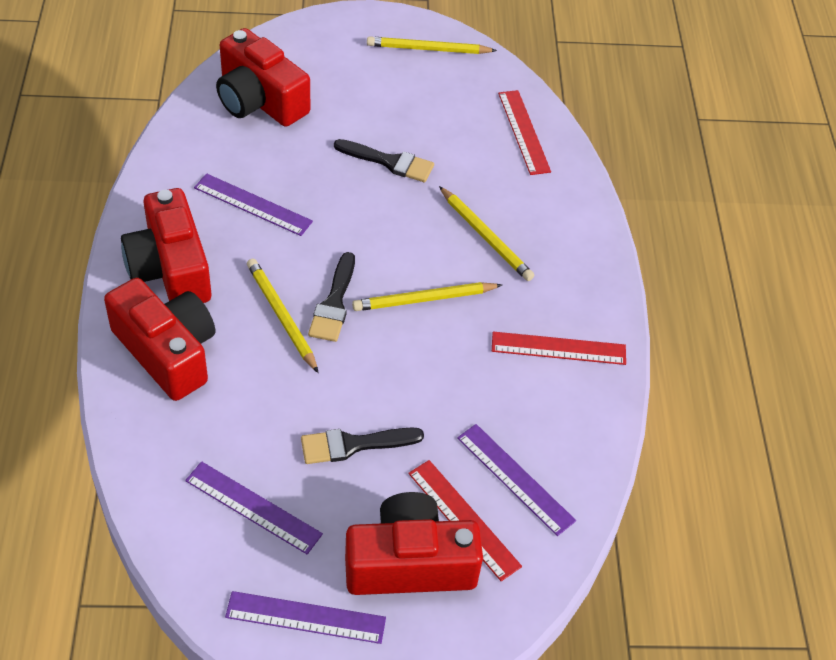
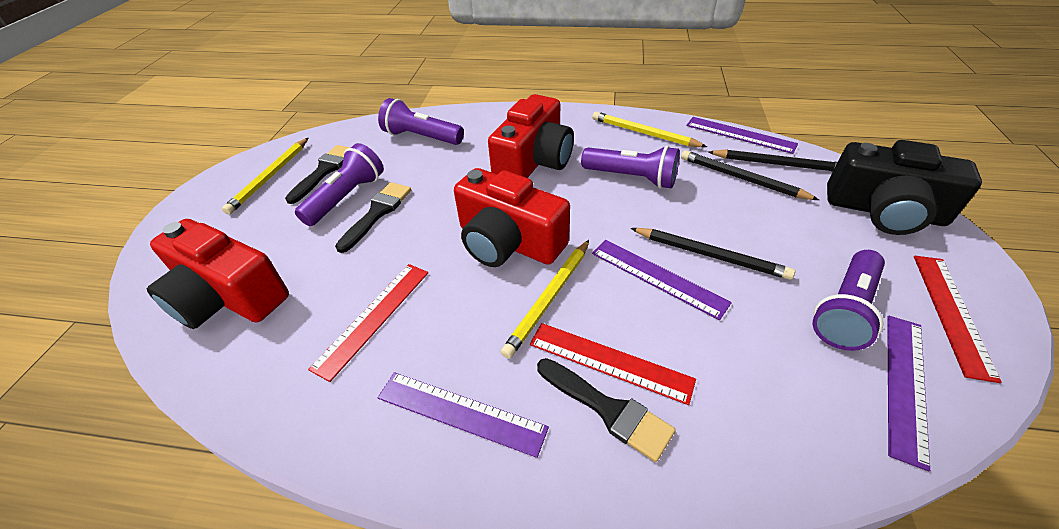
black camera: 0 -> 1
black pencil: 0 -> 3
purple flashlight: 0 -> 4
red camera: 4 -> 3
yellow pencil: 4 -> 3

